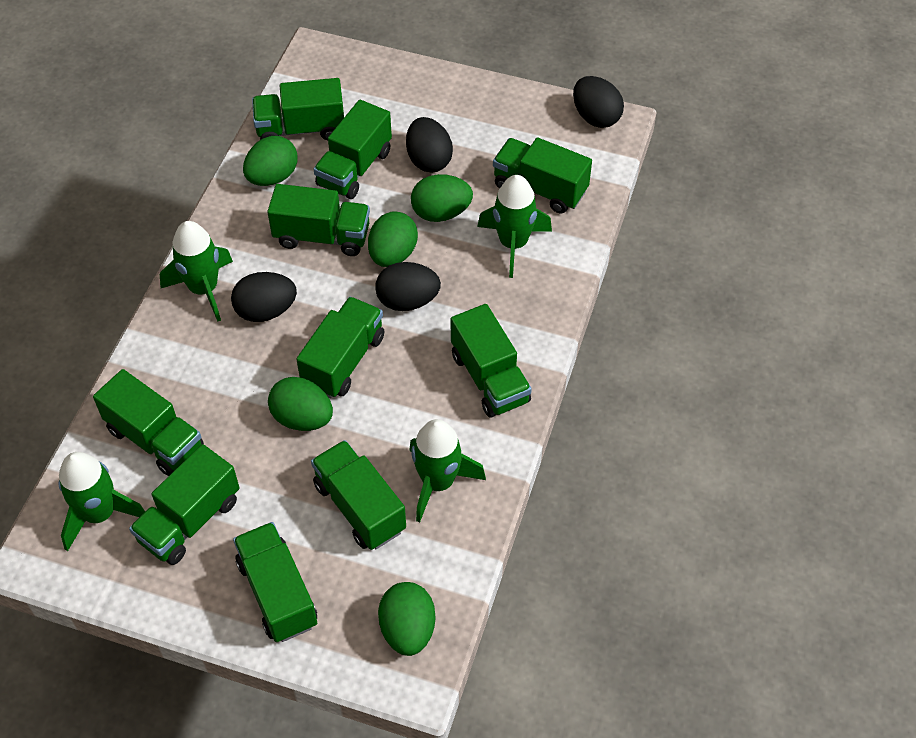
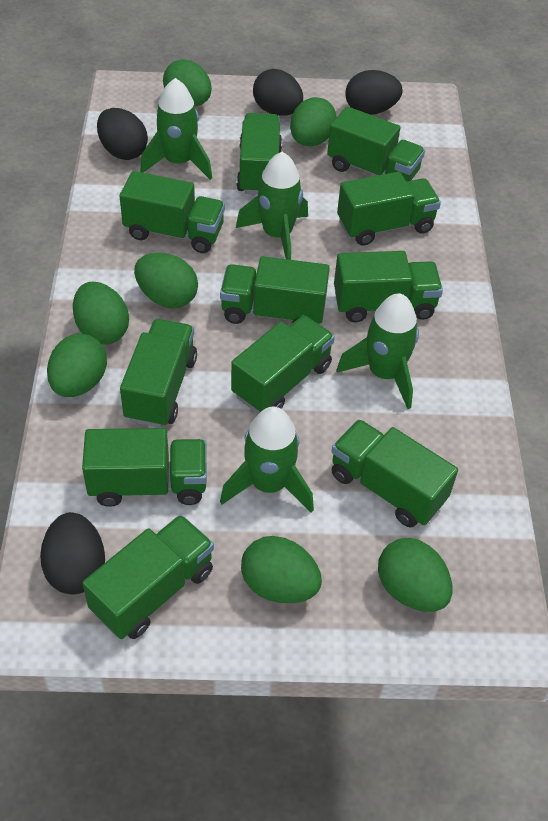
green egg: 5 -> 7
green truck: 10 -> 11

